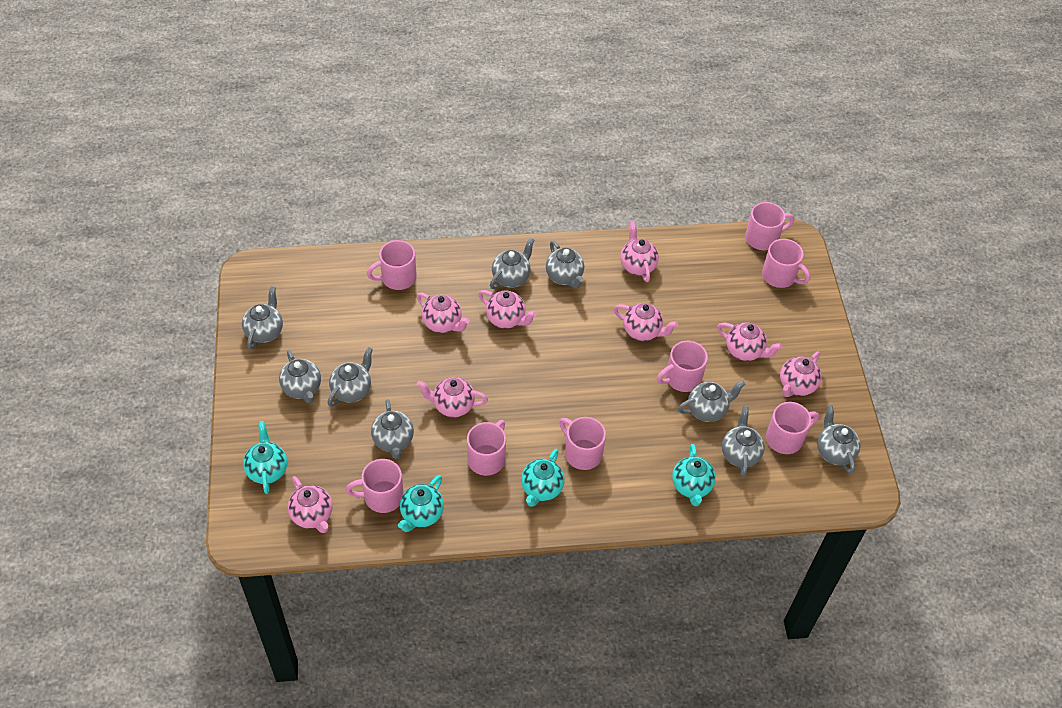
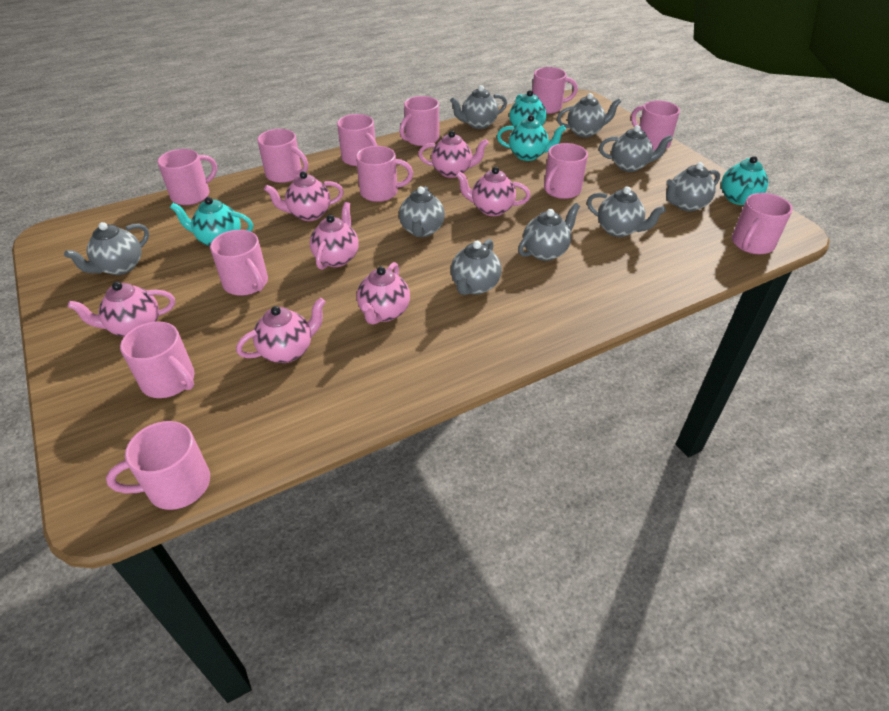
pink mug: 8 -> 12
pink teapot: 8 -> 7

